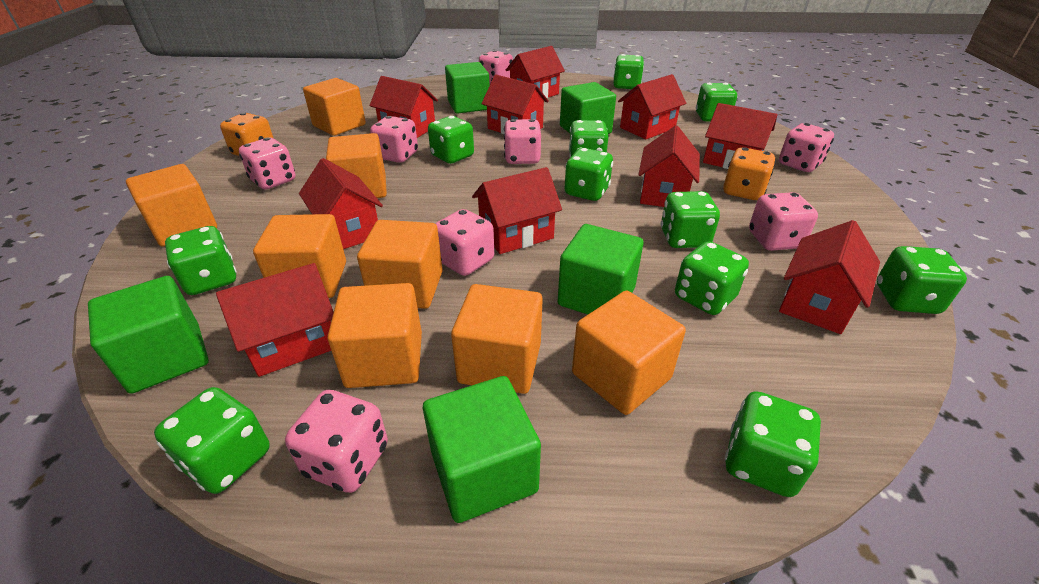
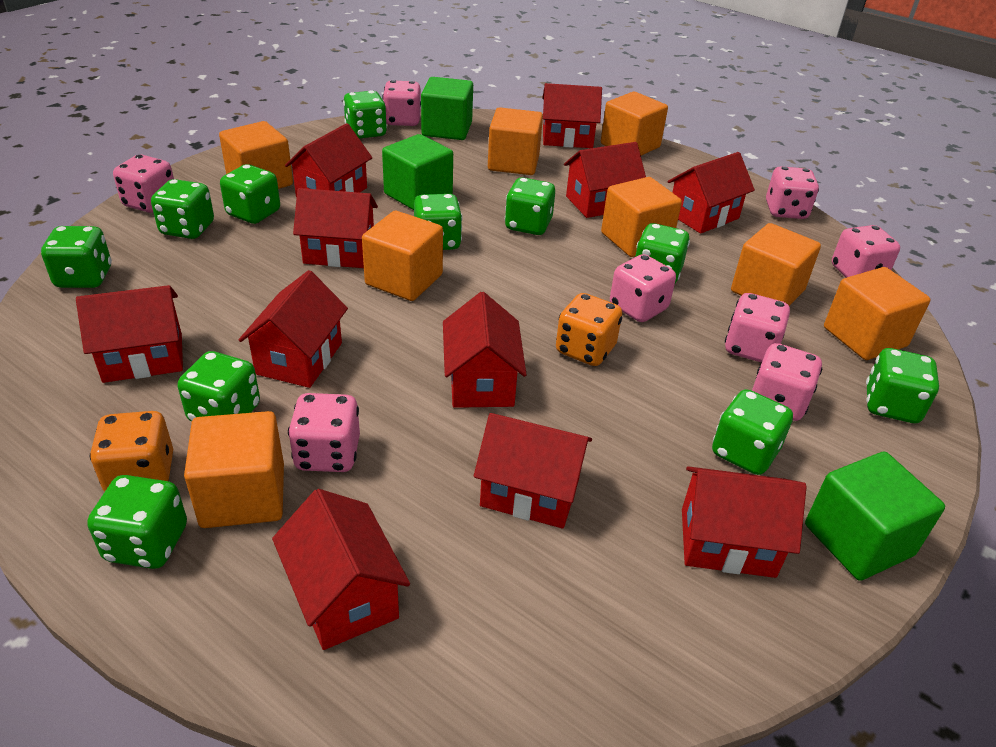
green cube: 5 -> 3
red house: 10 -> 11

